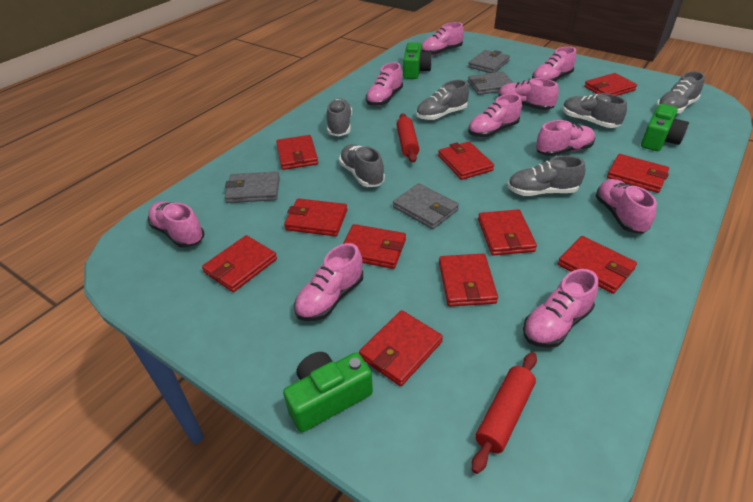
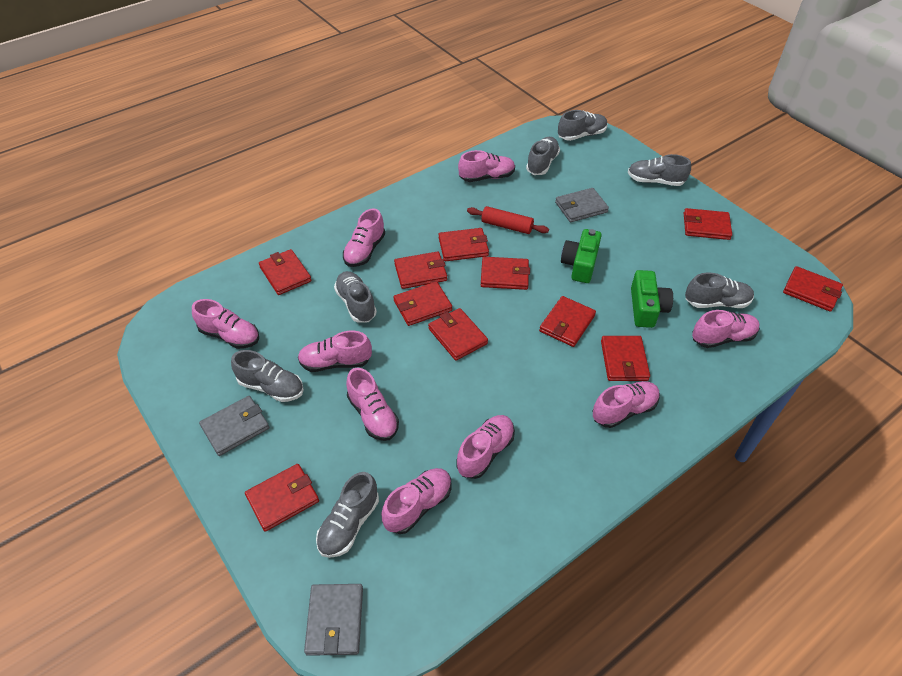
green camera: 3 -> 2
grey shoe: 6 -> 7
grey wallet: 4 -> 3
pink shoe: 10 -> 9
red rolling pin: 2 -> 1

